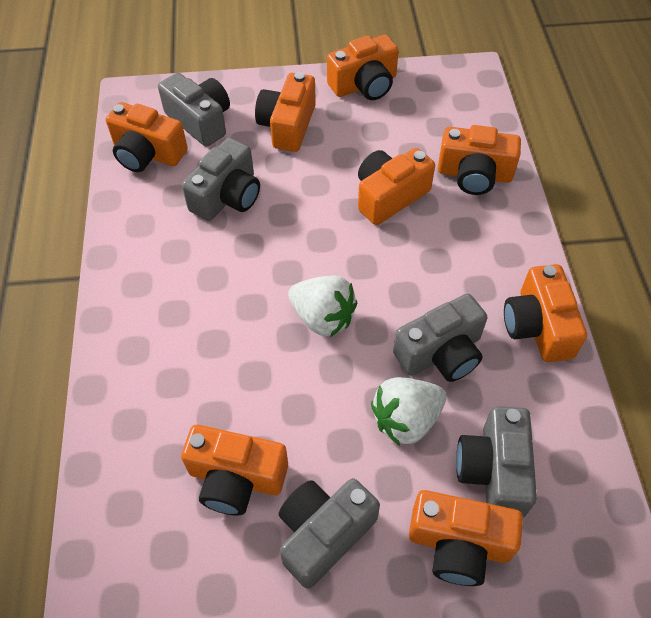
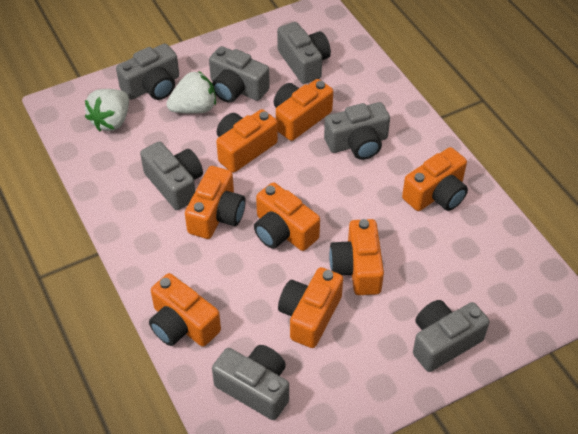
grey camera: 5 -> 7

